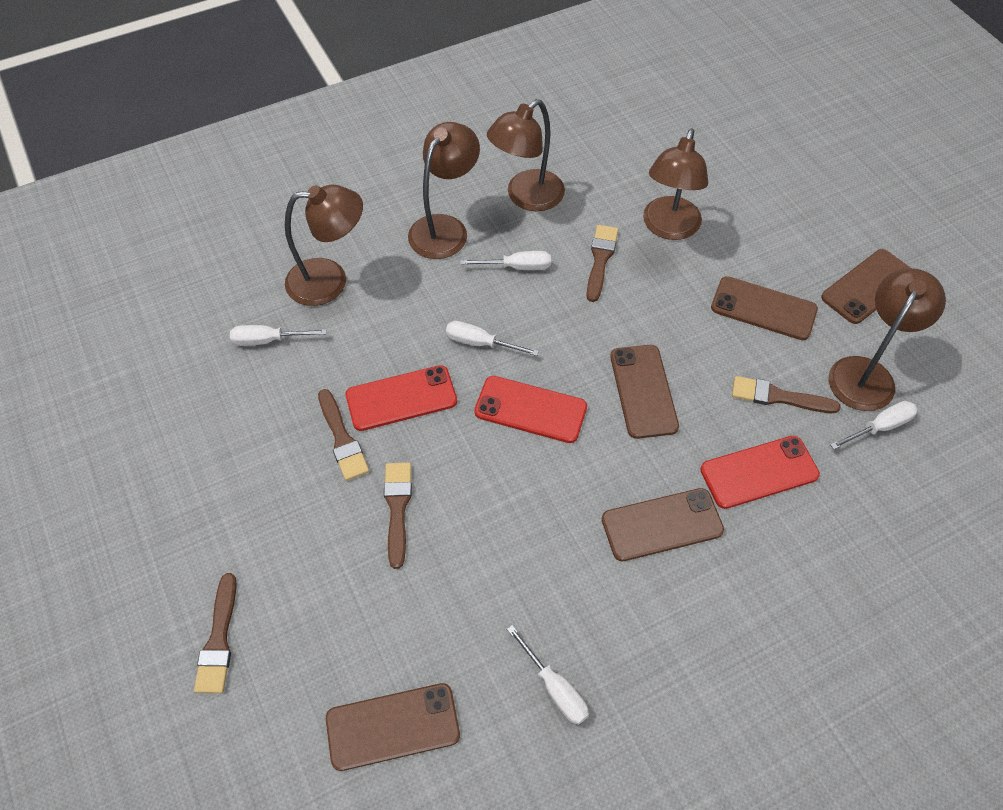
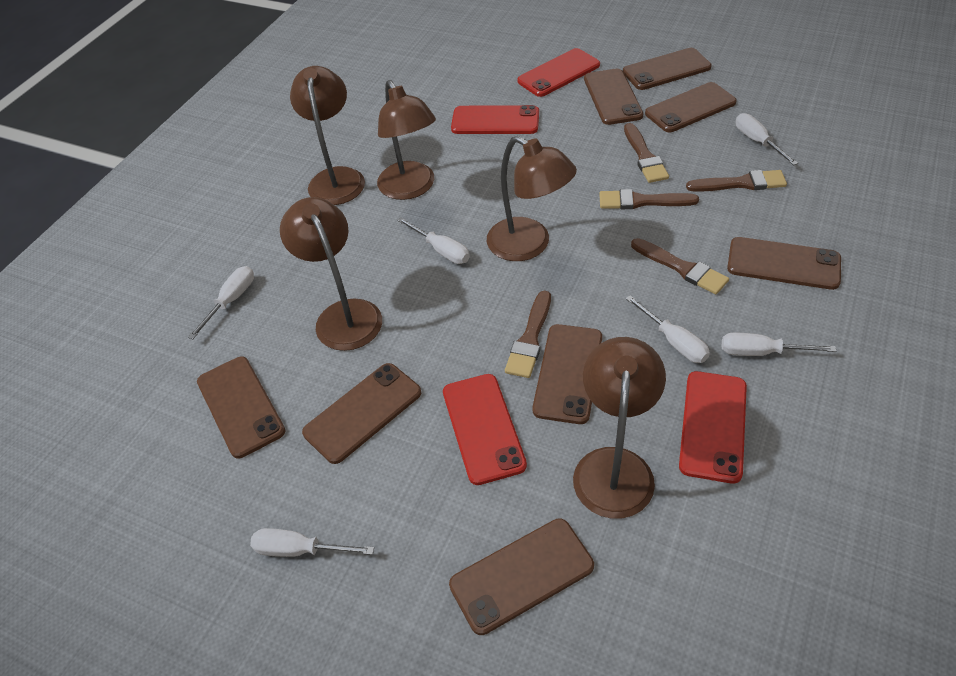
brown phone: 5 -> 8
red phone: 3 -> 4
white screwdriver: 5 -> 6

